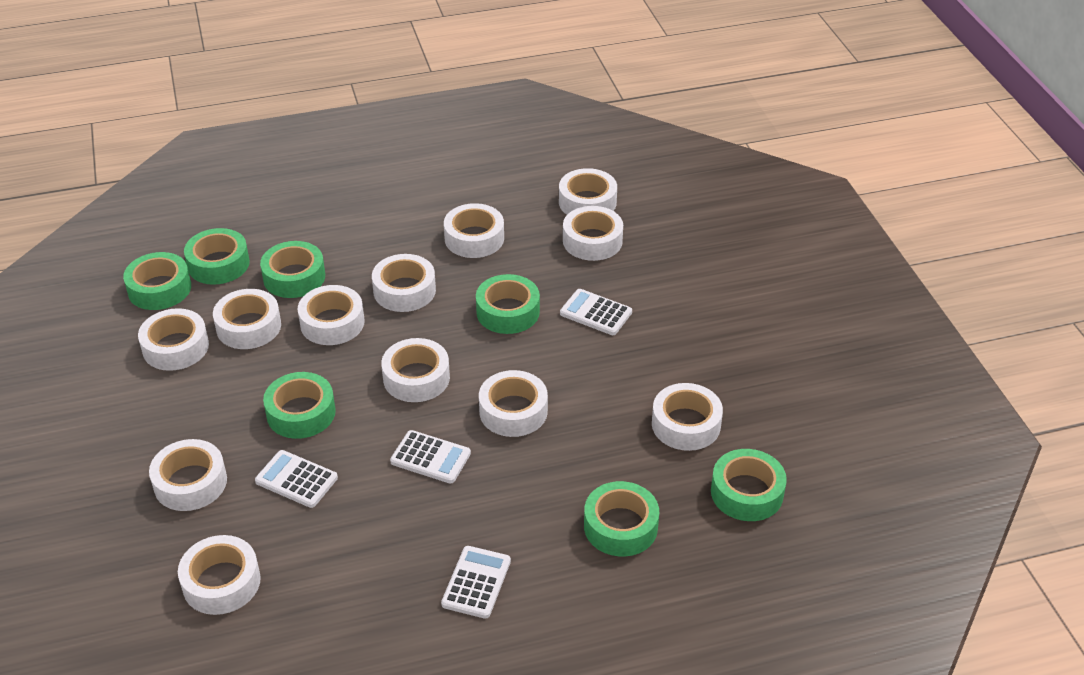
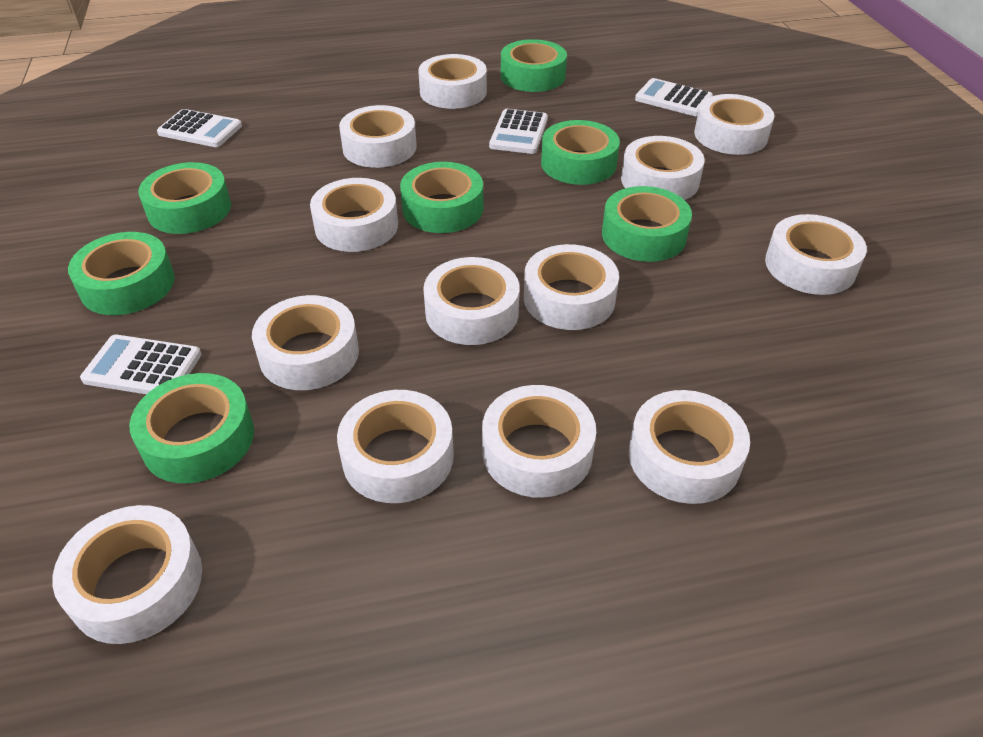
white tape: 12 -> 13

